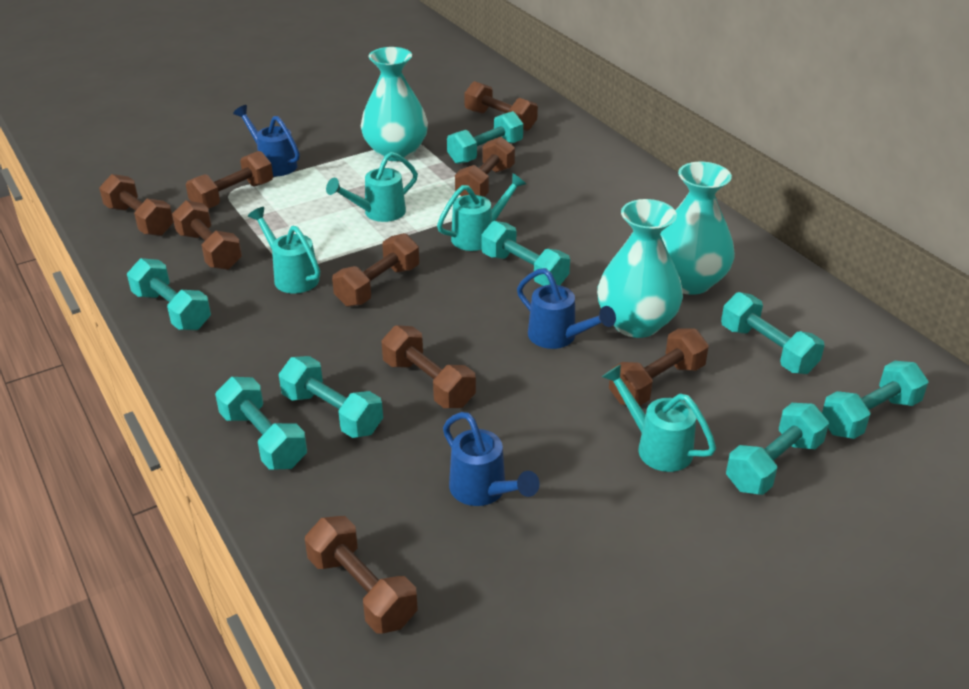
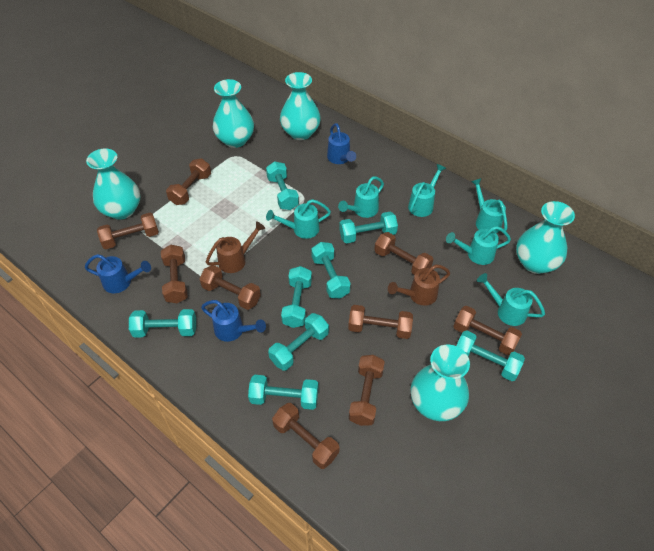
brown watering can: 0 -> 2
turquoise vase: 3 -> 5
turquoise watering can: 4 -> 6

